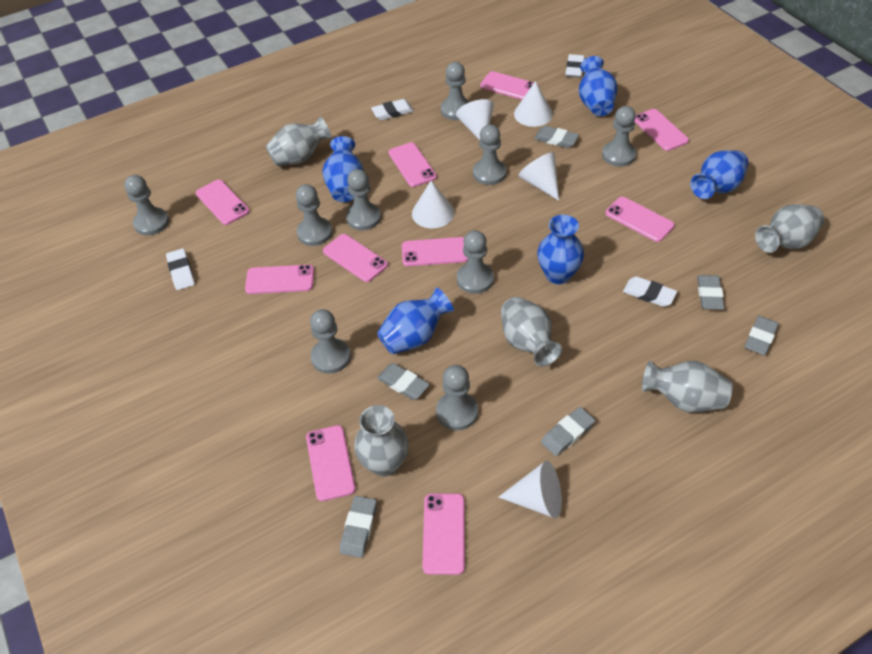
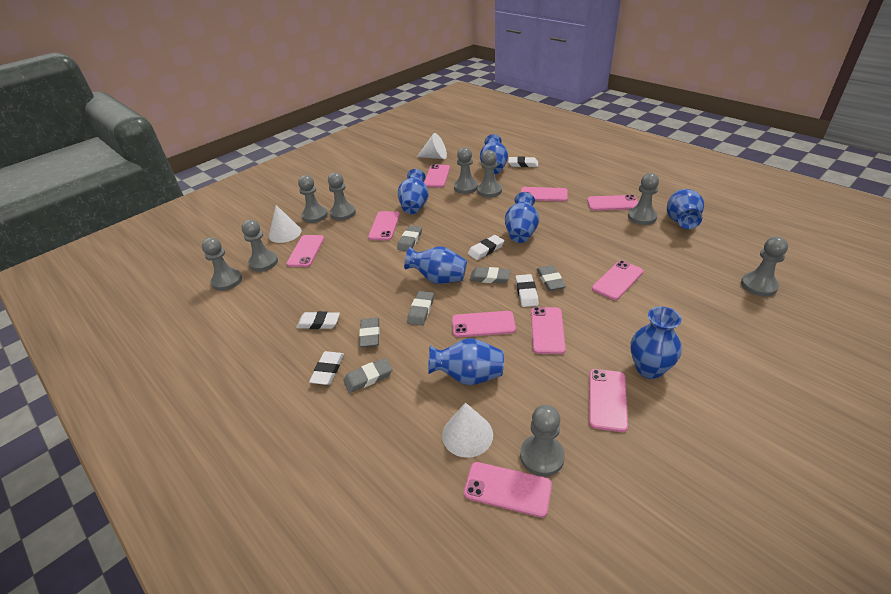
blue vase: 5 -> 7
grey vase: 5 -> 0
white cone: 5 -> 3
white eraser: 4 -> 5

